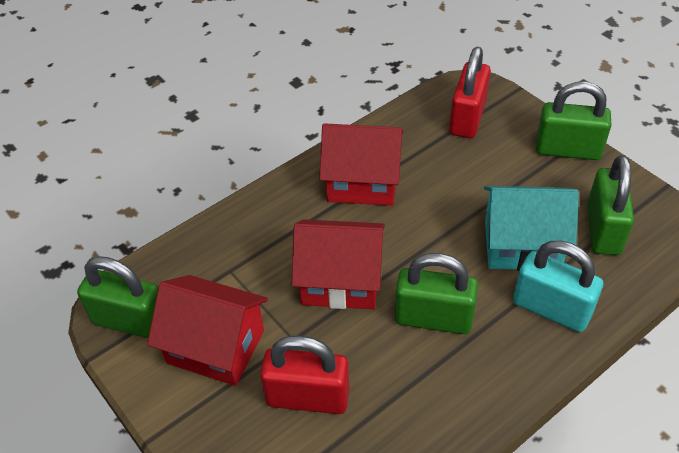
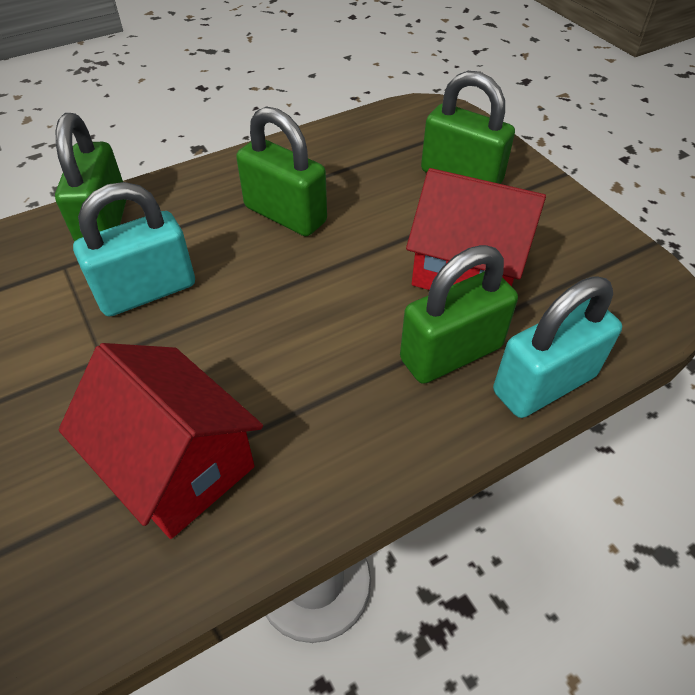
red house: 3 -> 2
red padlock: 2 -> 0
turquoise house: 1 -> 0
turquoise padlock: 1 -> 2

